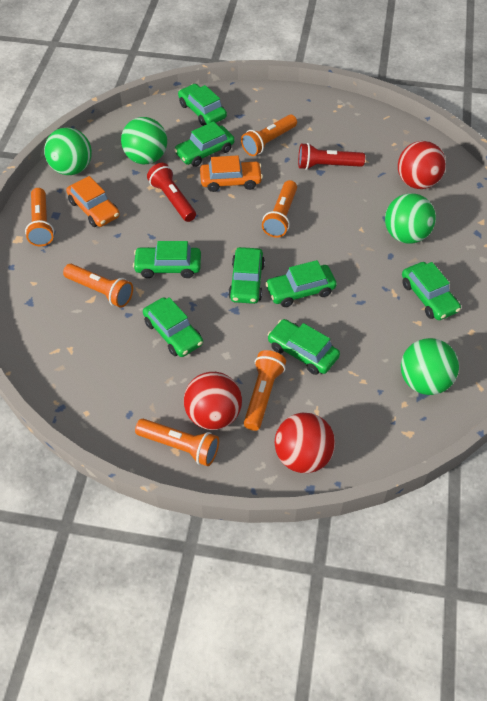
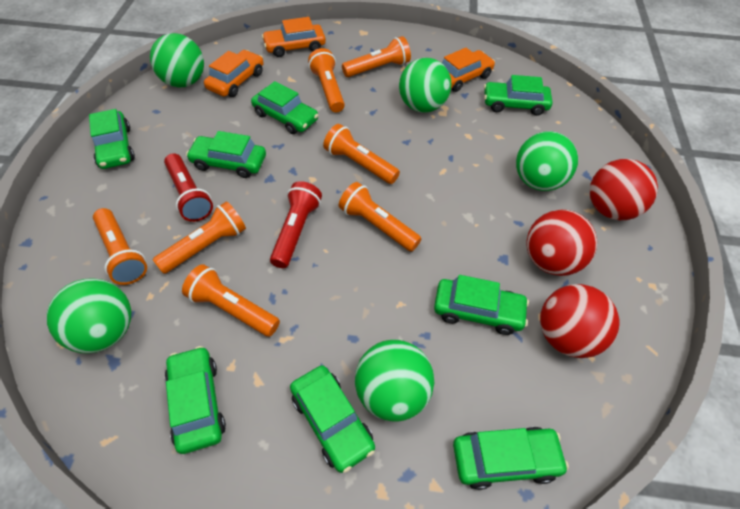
green ball: 4 -> 5
orange car: 2 -> 3
orange flashlight: 6 -> 7

